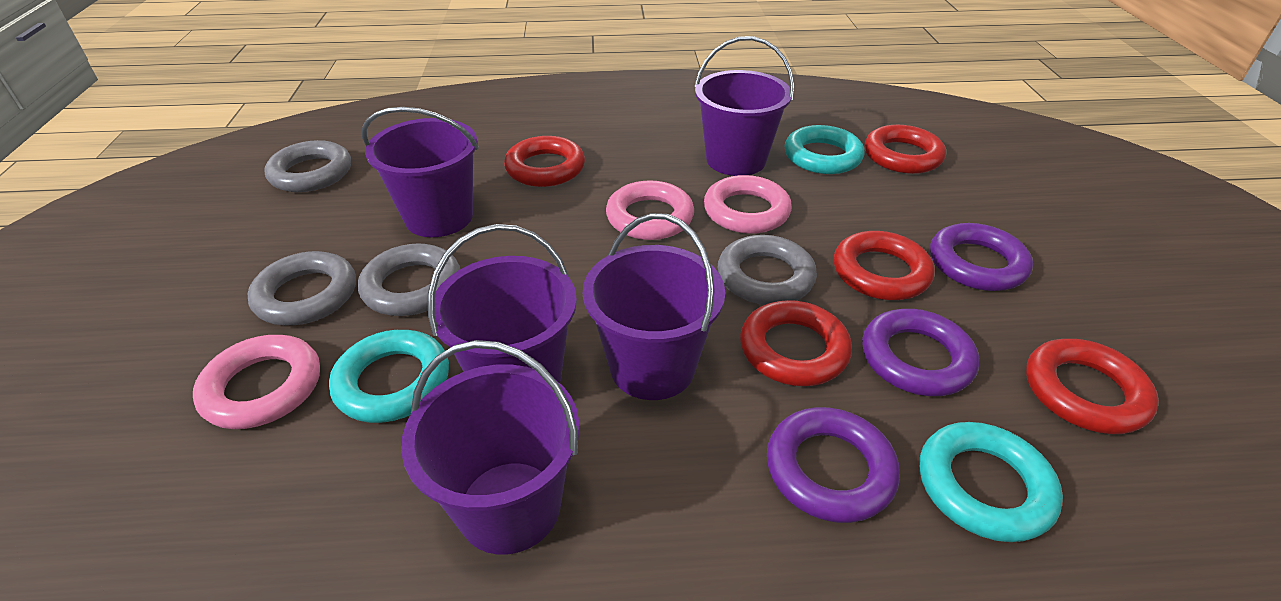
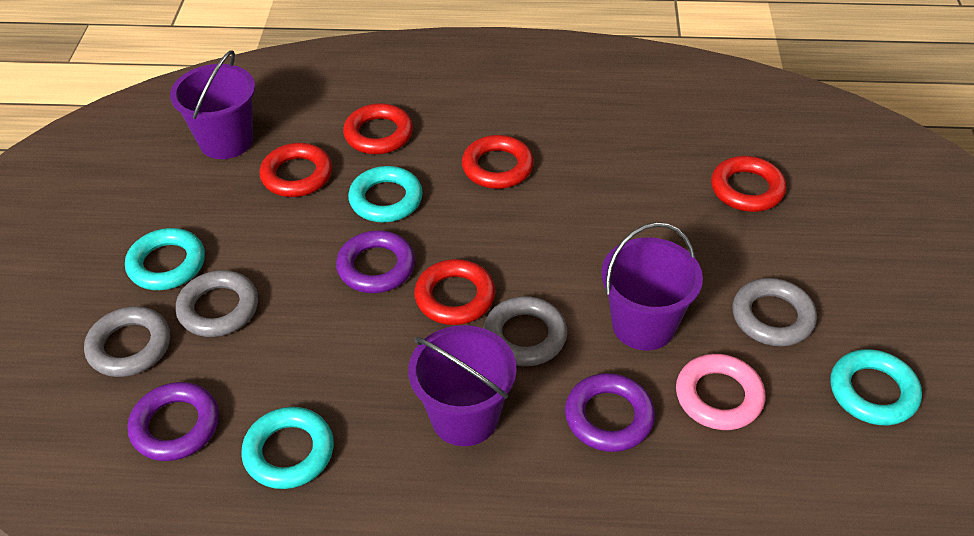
pink ring: 3 -> 1
purple bucket: 5 -> 3
turquoise ring: 3 -> 4

